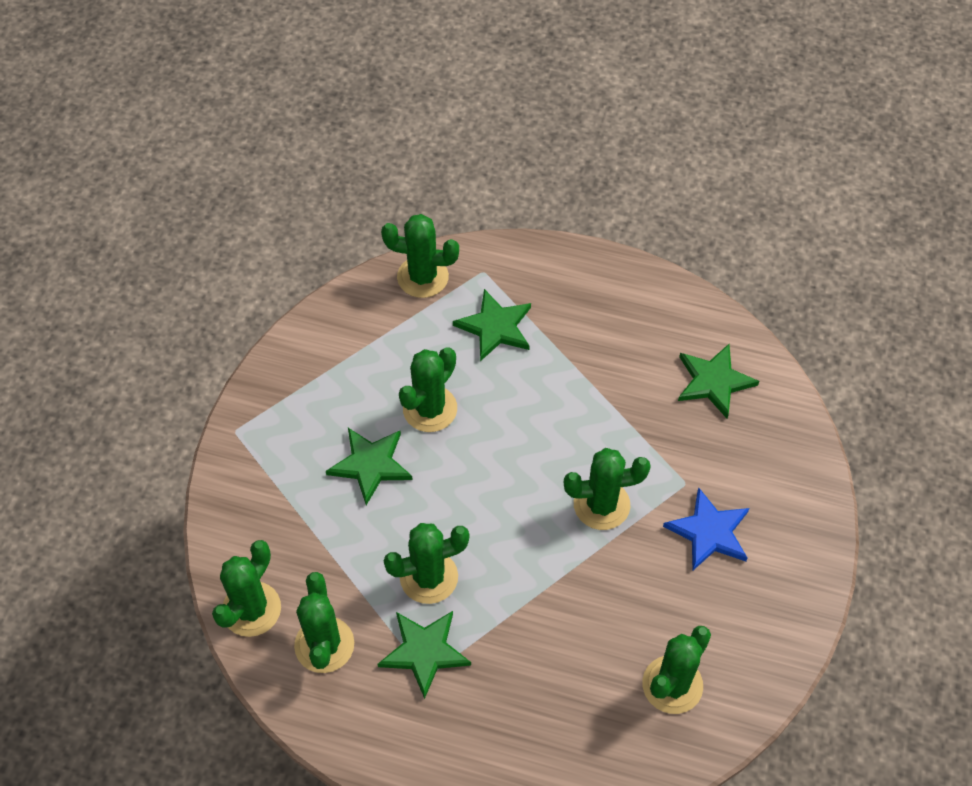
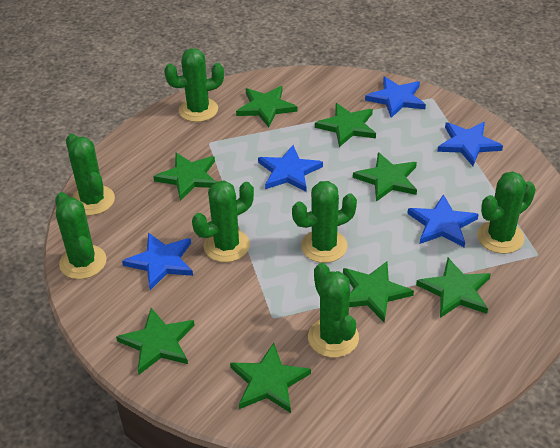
blue star: 1 -> 5
green star: 4 -> 8

